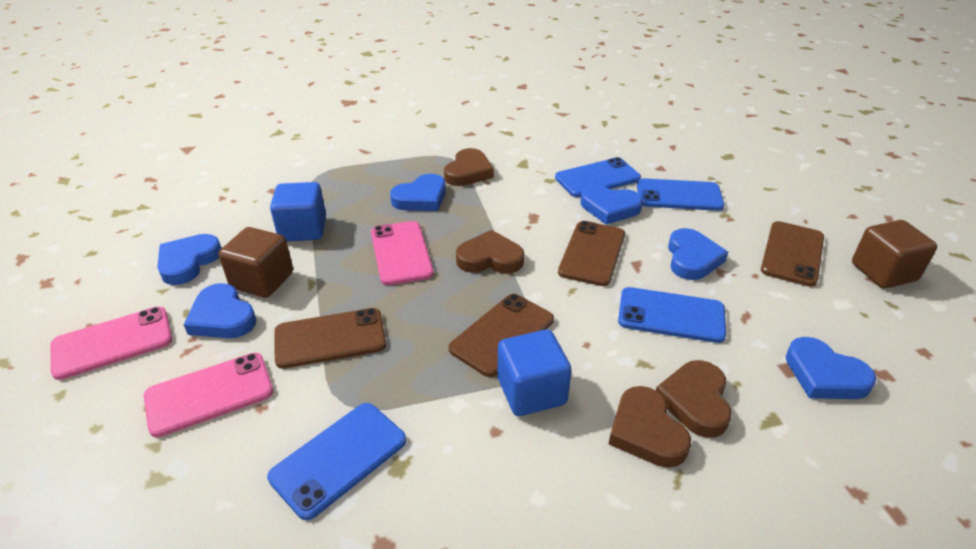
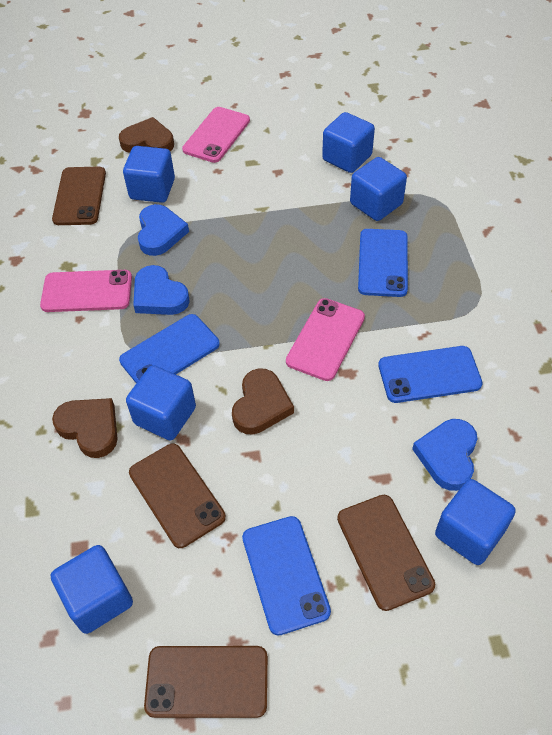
blue cube: 2 -> 6
blue heart: 6 -> 3
brown cube: 2 -> 0
brown heart: 4 -> 3

